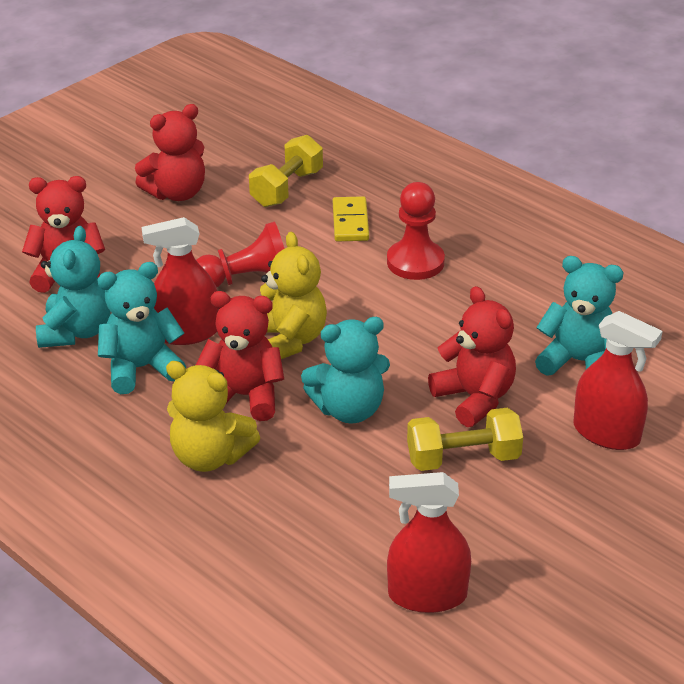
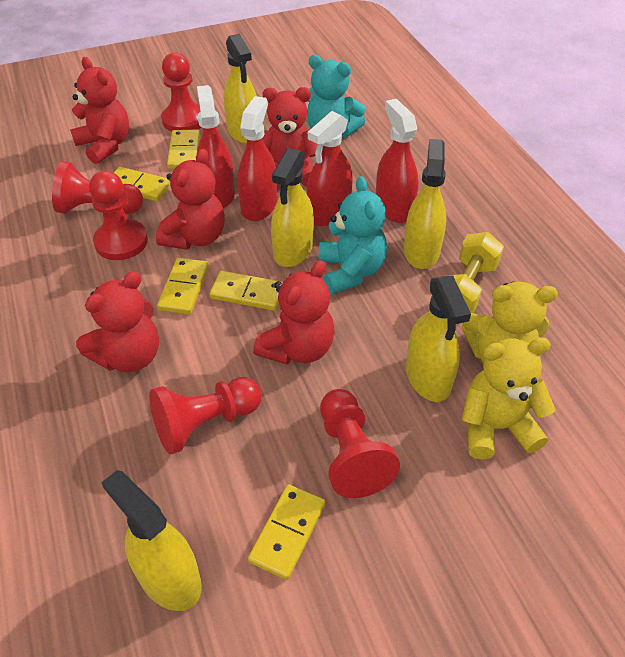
red pawn: 2 -> 5
red spray bottle: 3 -> 4
red teddy bear: 4 -> 5
turquoise teddy bear: 4 -> 2
yellow domino: 1 -> 5
yellow dumbbell: 2 -> 1
yellow spray bottle: 0 -> 5

